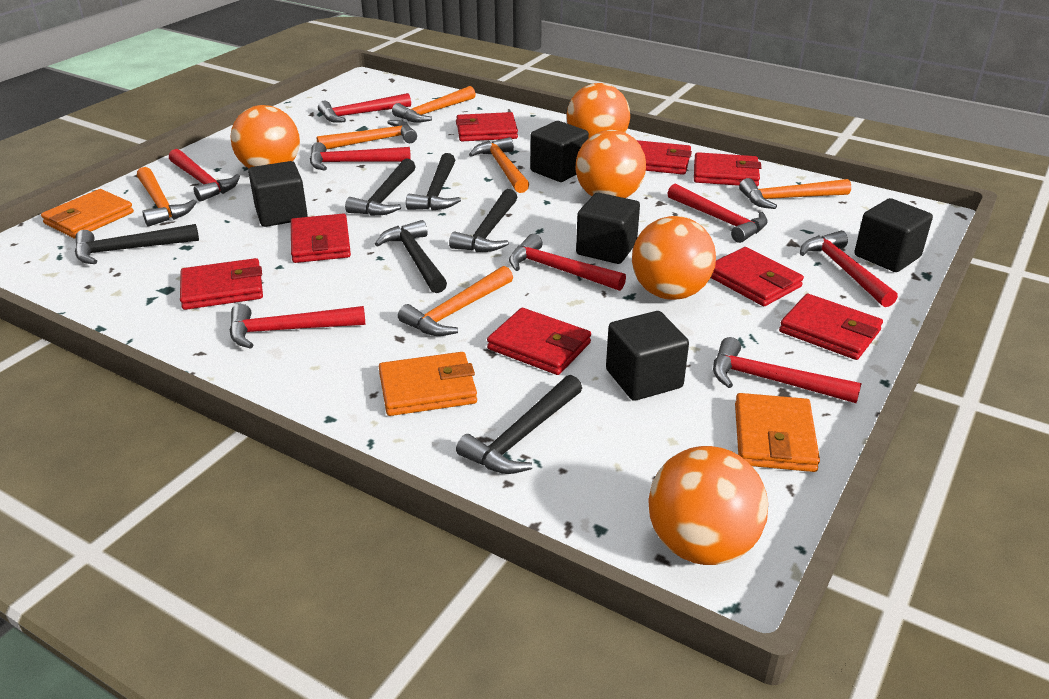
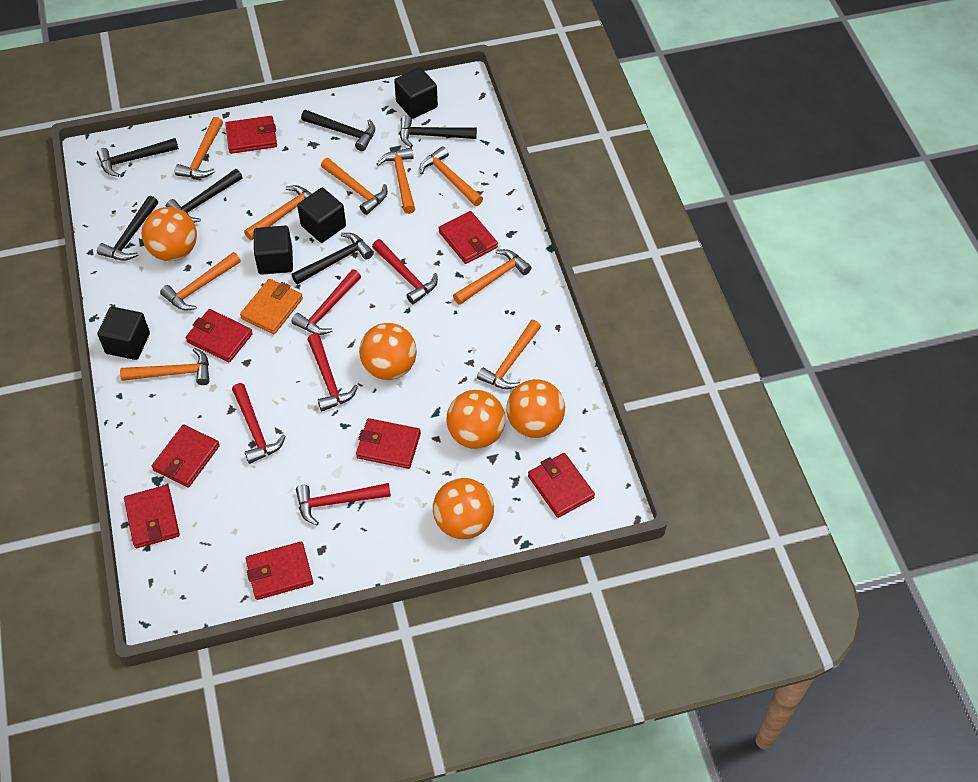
black cube: 5 -> 4
orange hammer: 6 -> 9
orange wallet: 3 -> 1
red hammer: 8 -> 5

